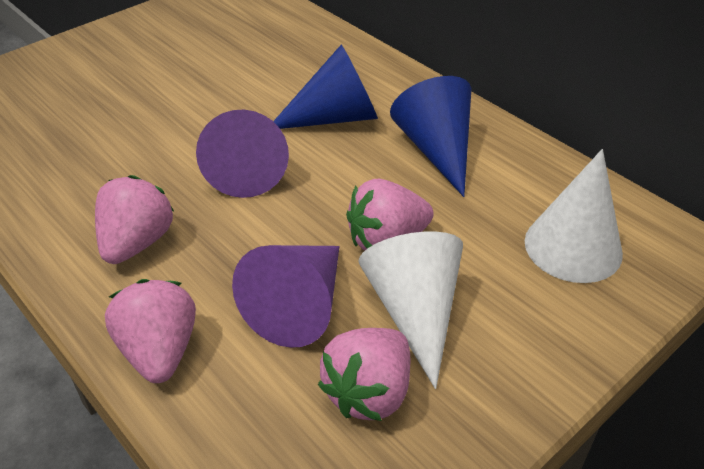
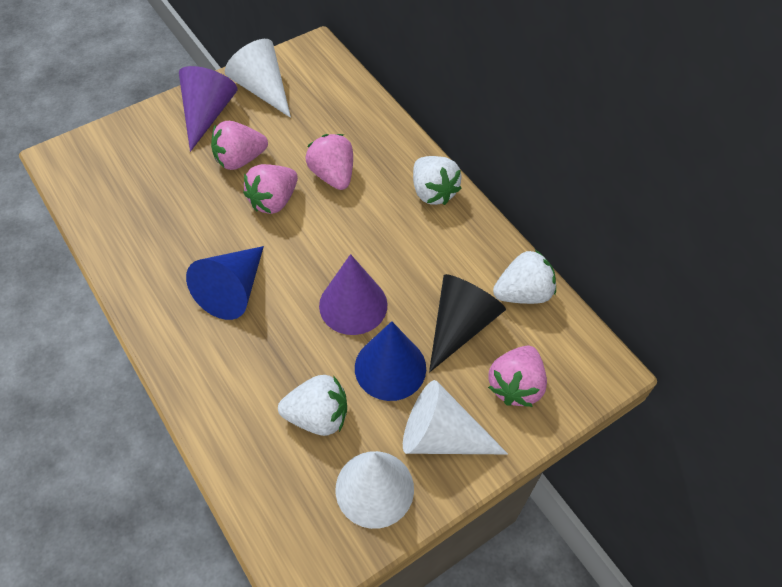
black cone: 0 -> 1
white cone: 2 -> 3
white strawberry: 0 -> 3

